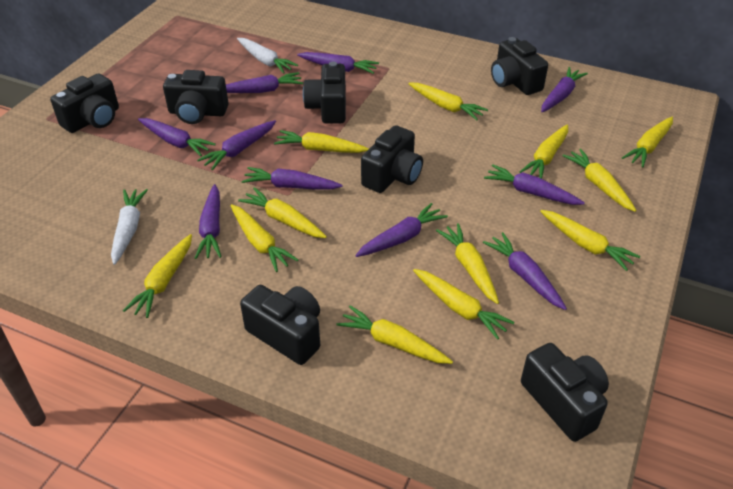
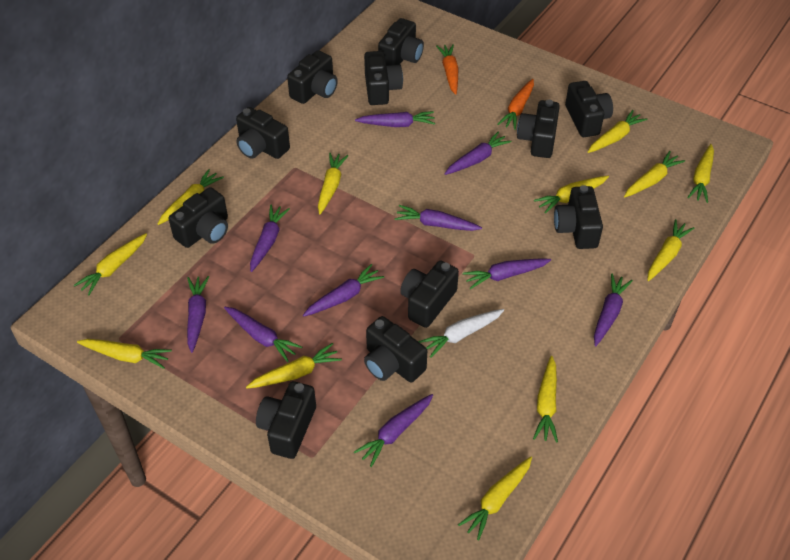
black camera: 7 -> 11
orange carrot: 0 -> 2
white carrot: 2 -> 1

